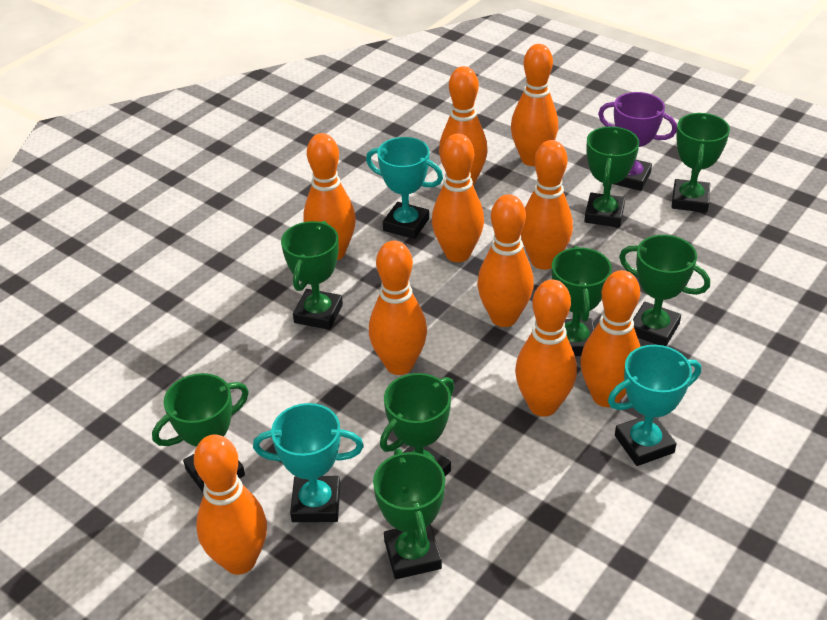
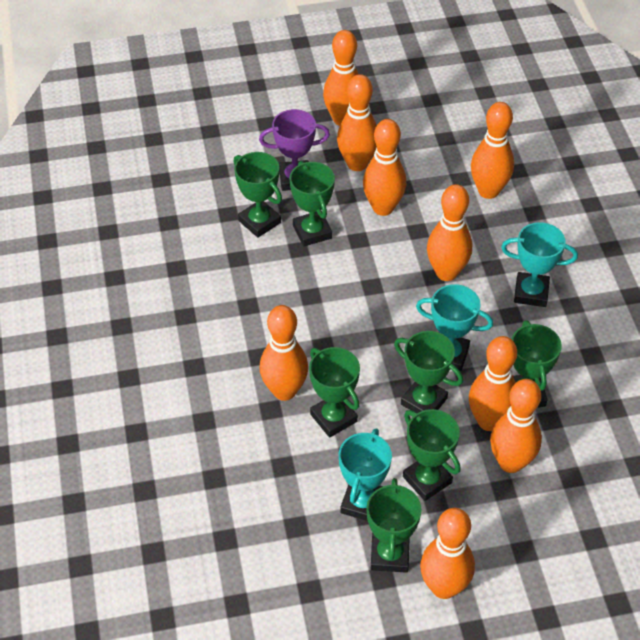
green trophy: 8 -> 7
orange bowling pin: 10 -> 9

